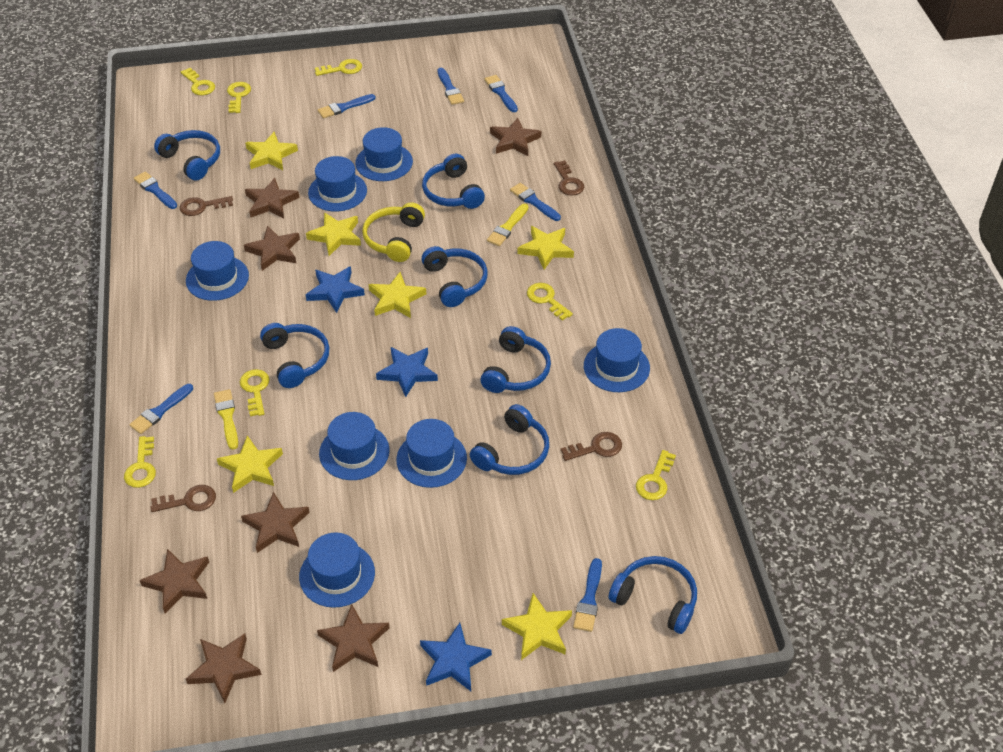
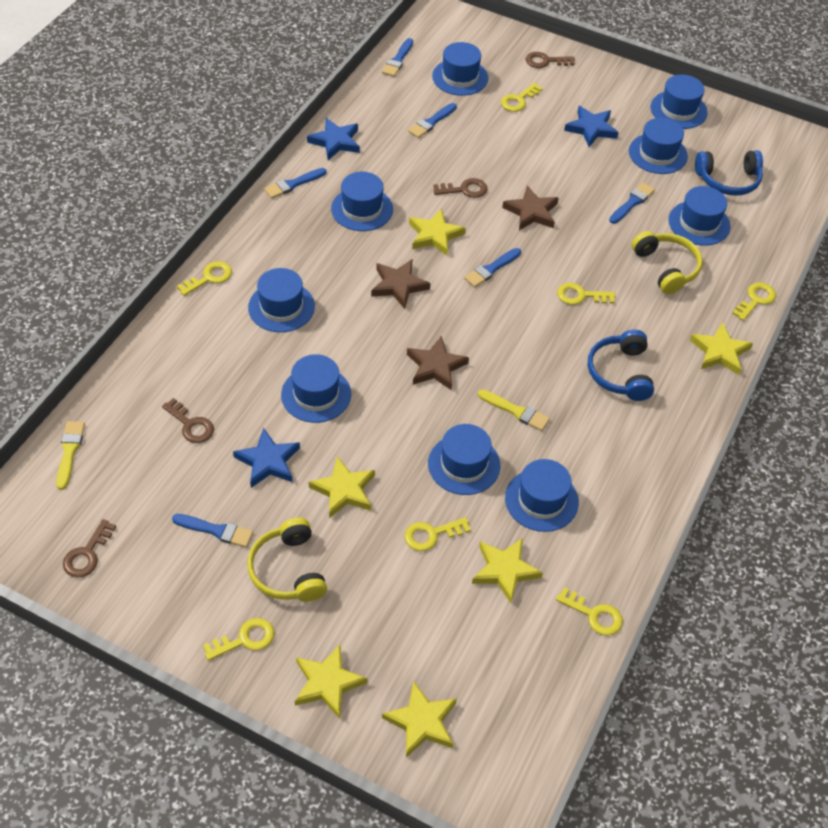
blue brush: 7 -> 6
blue hat: 7 -> 9
blue headphones: 7 -> 2
brown star: 7 -> 3
yellow headphones: 1 -> 2

